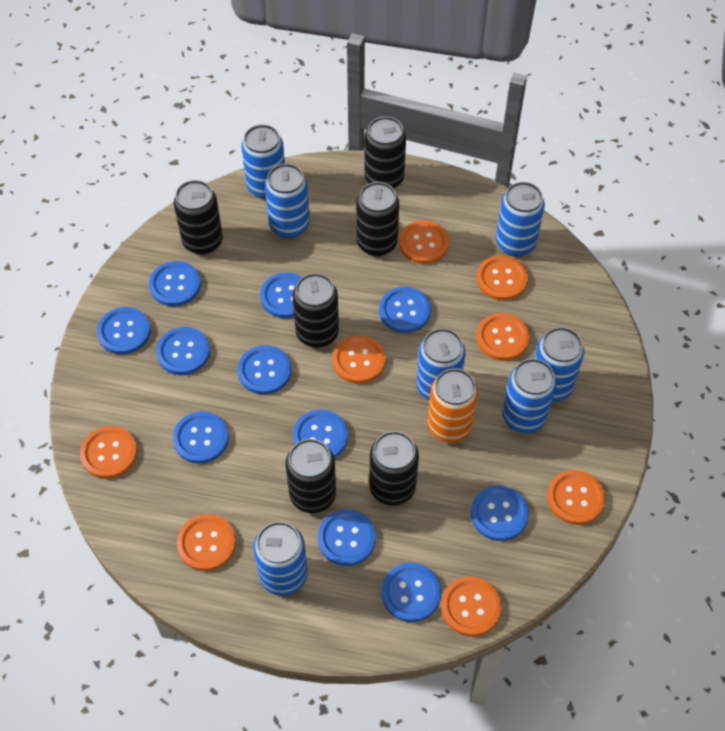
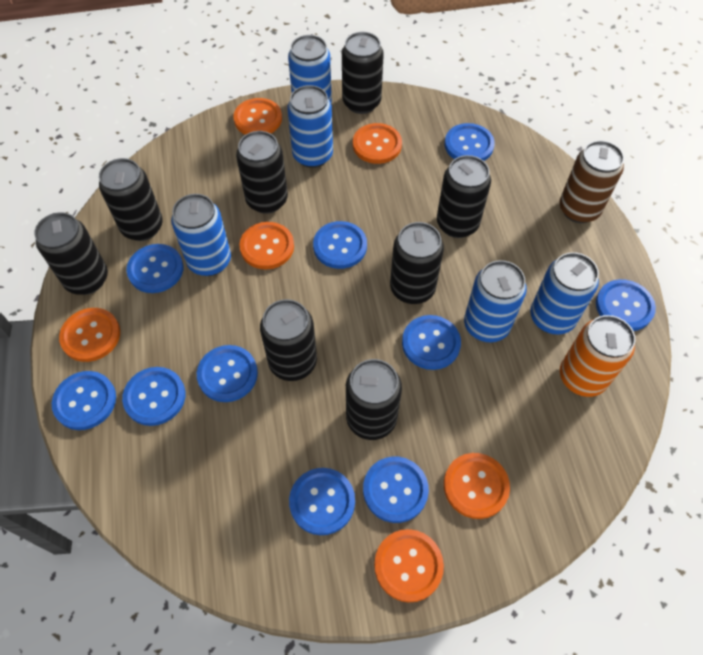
black can: 6 -> 8
blue button: 11 -> 10
blue can: 7 -> 5
brown can: 0 -> 1
orange button: 8 -> 6

